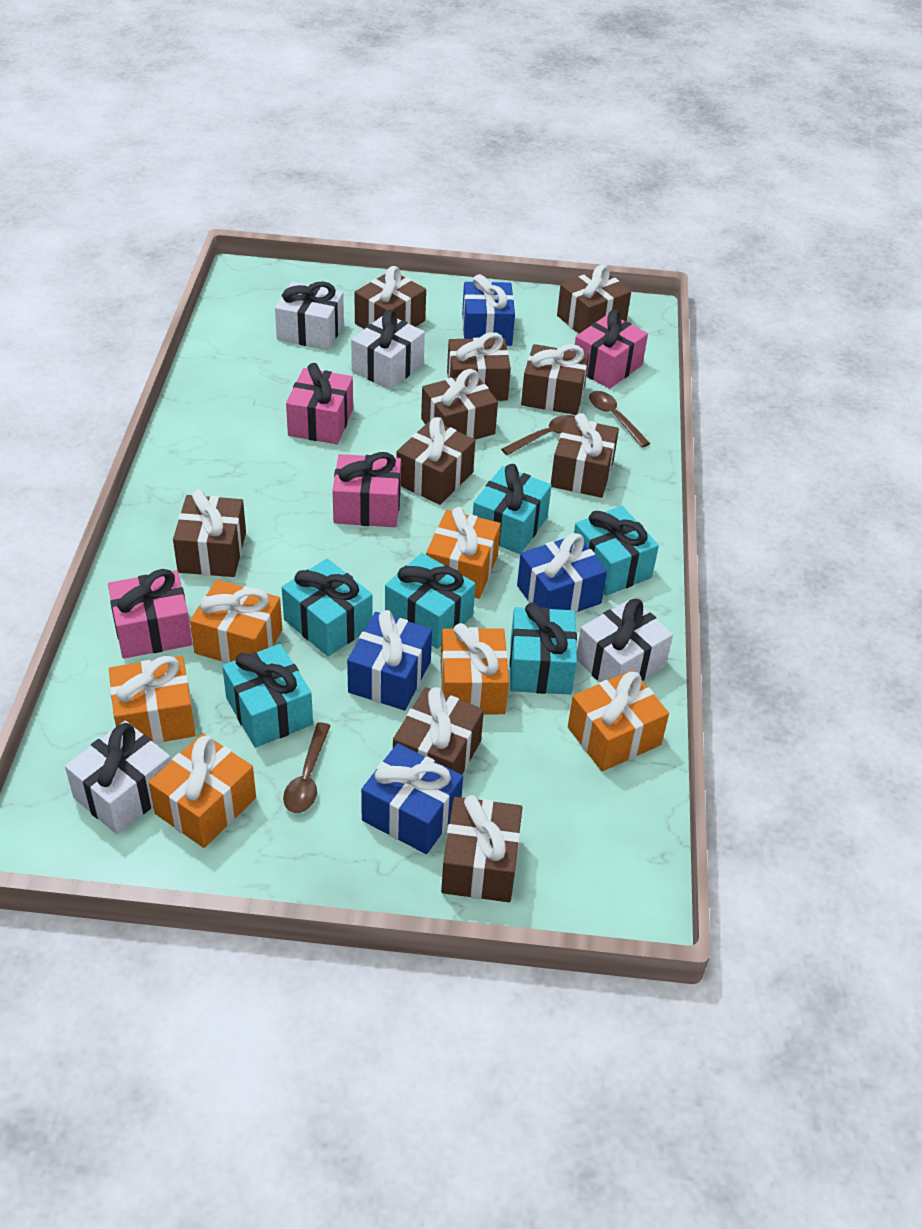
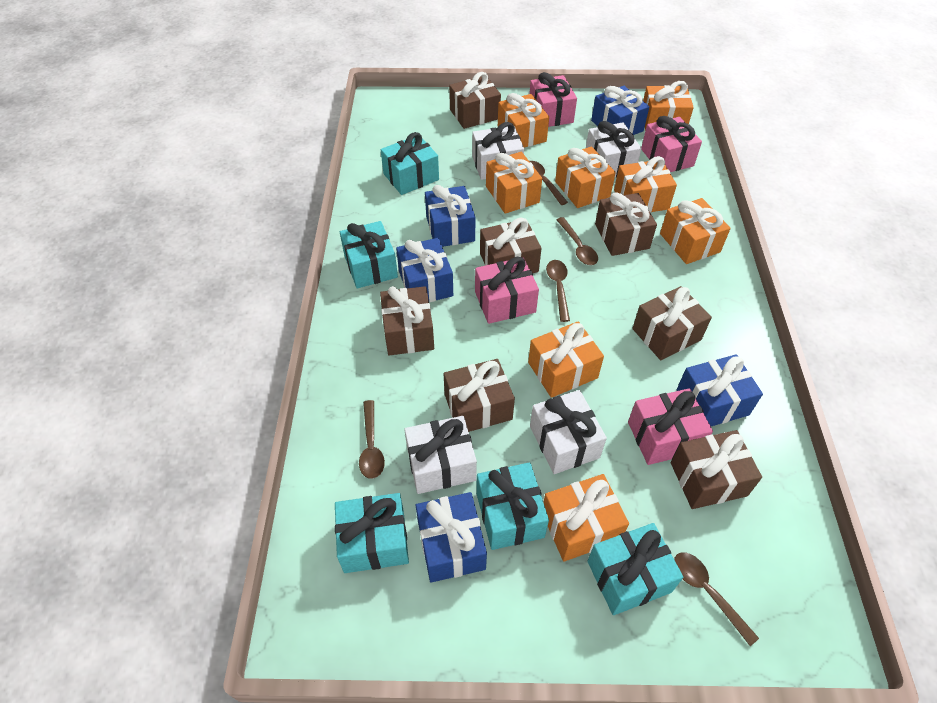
blue gift: 4 -> 5
brown gift: 10 -> 7
brown spoon: 3 -> 5
orange gift: 6 -> 8
turquoise gift: 6 -> 5

